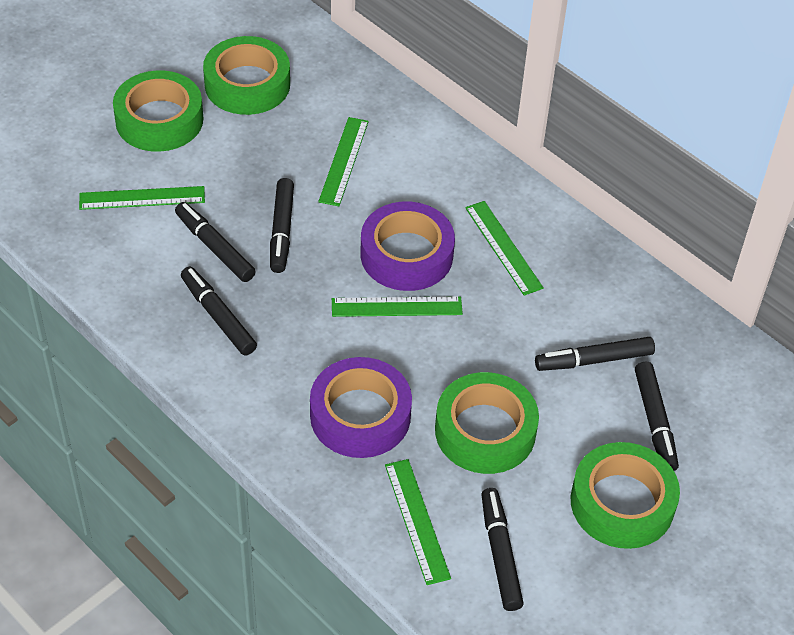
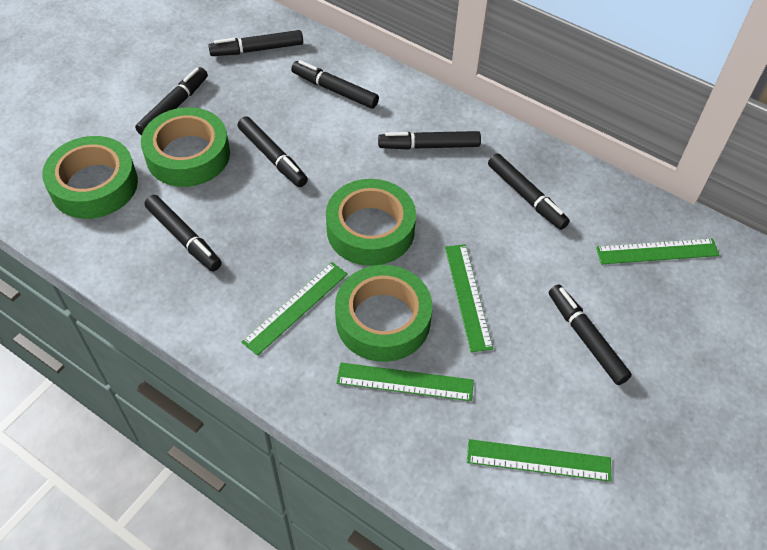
black marker: 6 -> 8
purple tape: 2 -> 0

